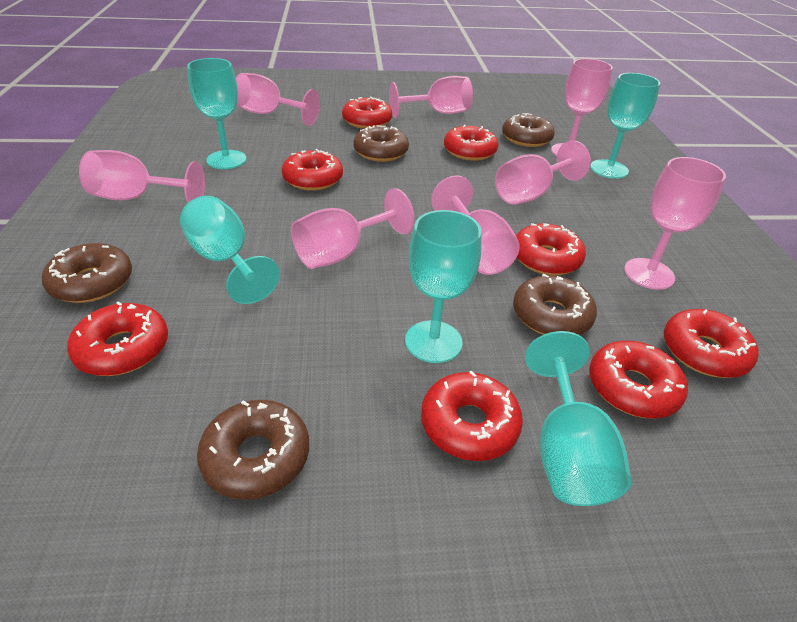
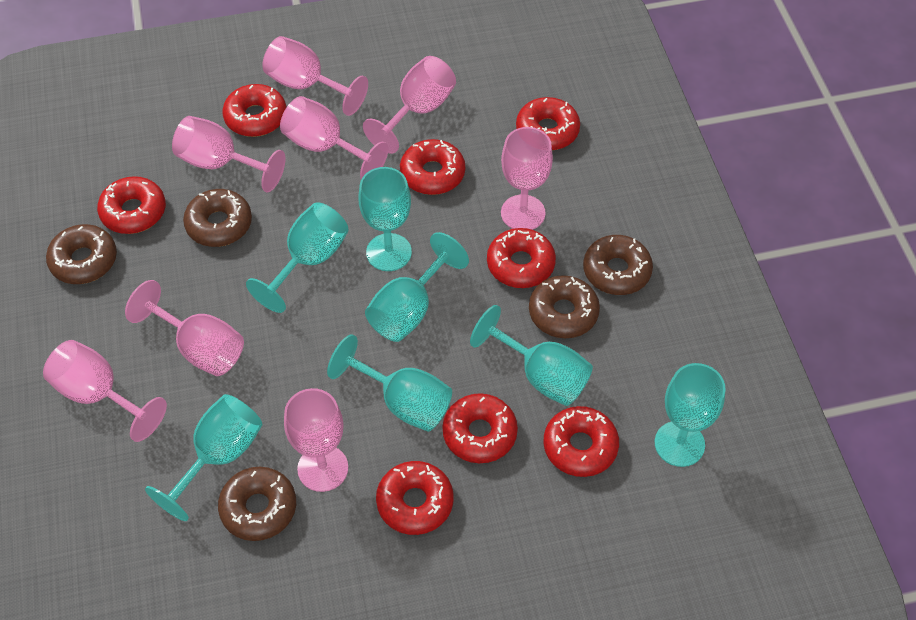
turquoise goblet: 5 -> 7

